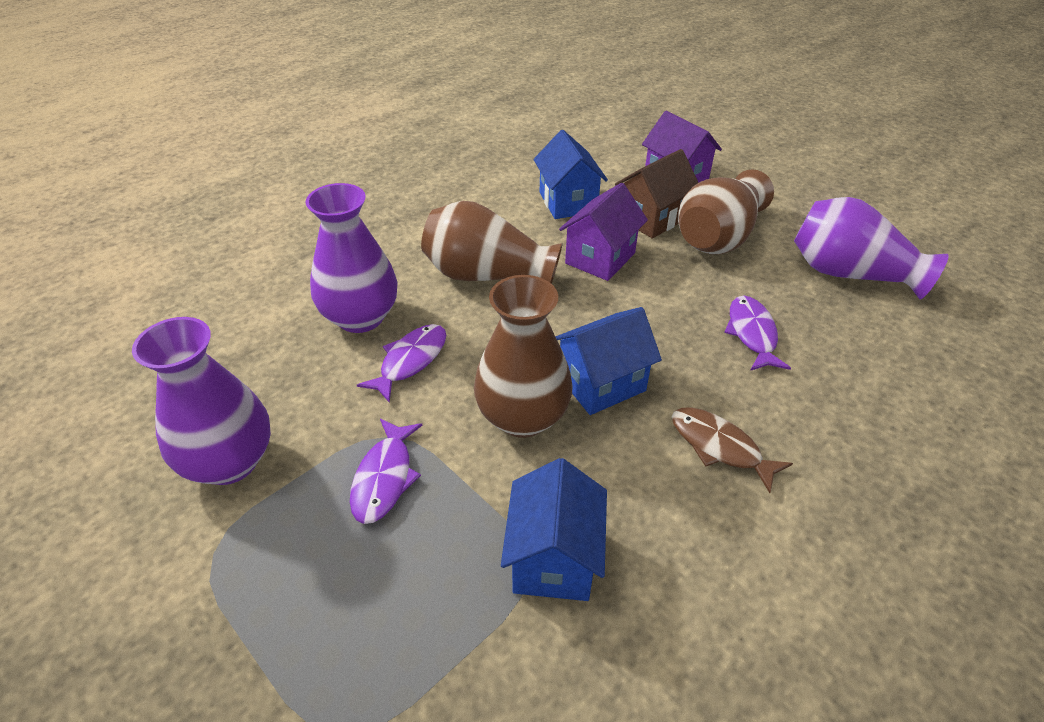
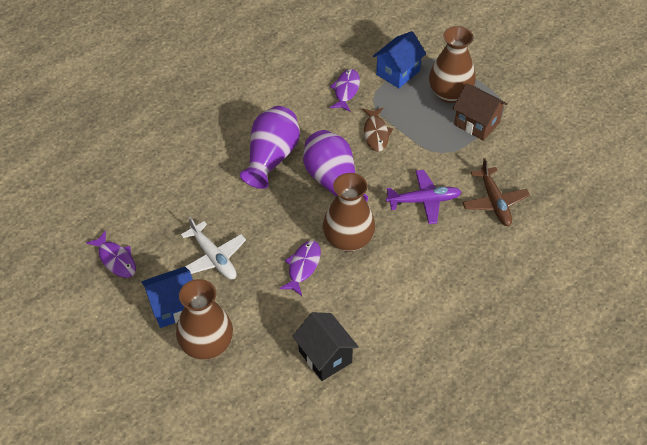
black house: 0 -> 1
blue house: 3 -> 2
brown plane: 0 -> 1
purple house: 2 -> 0
purple plane: 0 -> 1
purple vase: 3 -> 2
white plane: 0 -> 1

